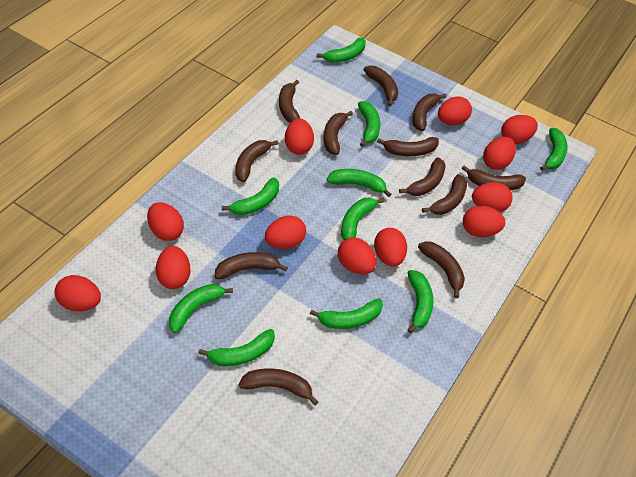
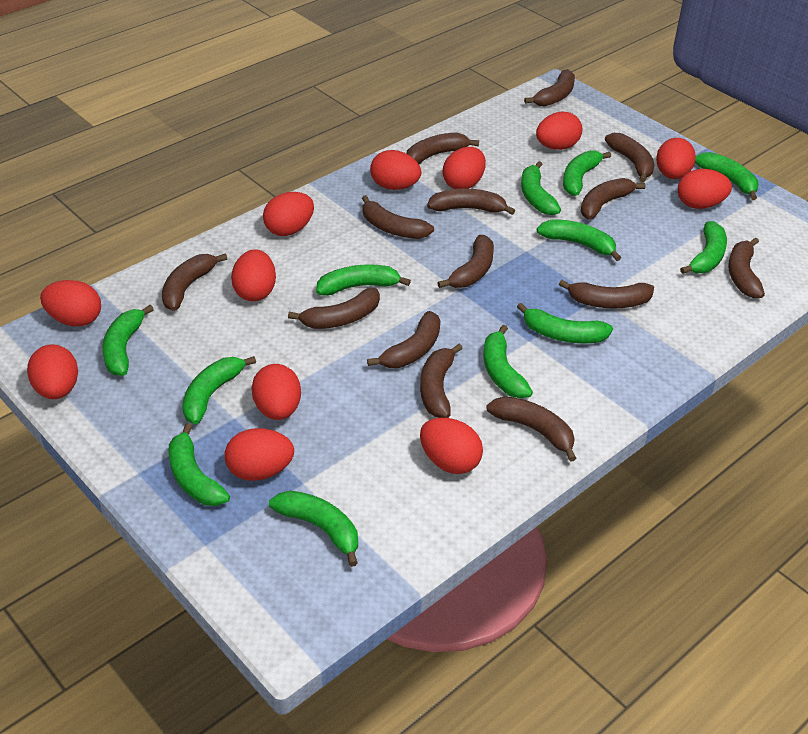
brown banana: 12 -> 14
green banana: 10 -> 12

